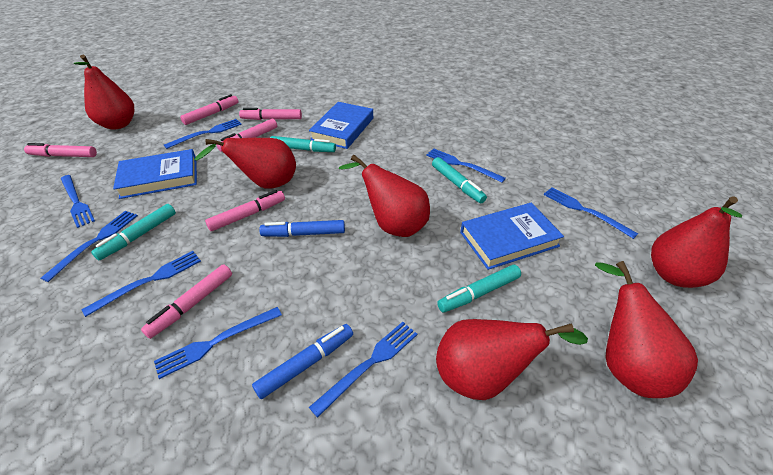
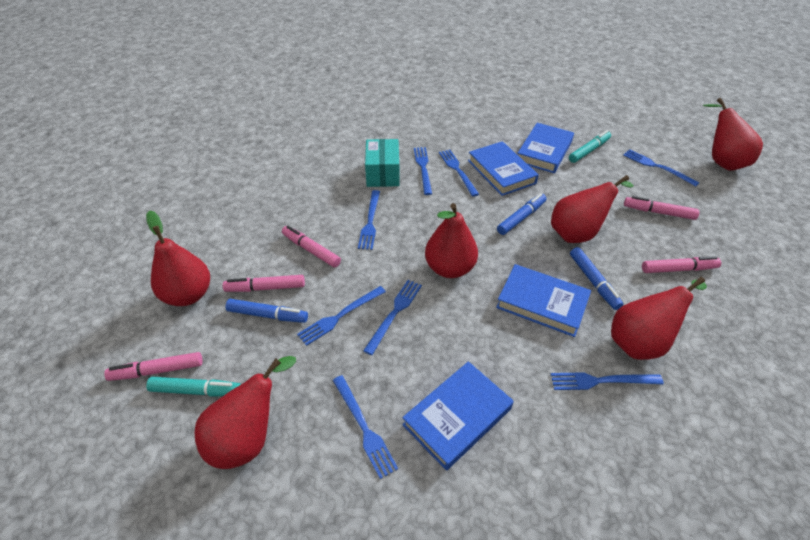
blue book: 3 -> 4
blue marker: 2 -> 3
pink marker: 6 -> 5
turquoise box: 0 -> 1
turquoise marker: 4 -> 2

